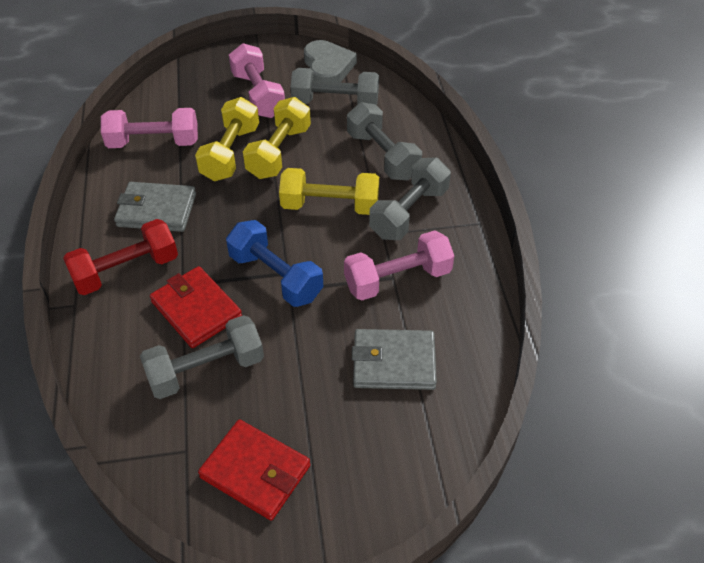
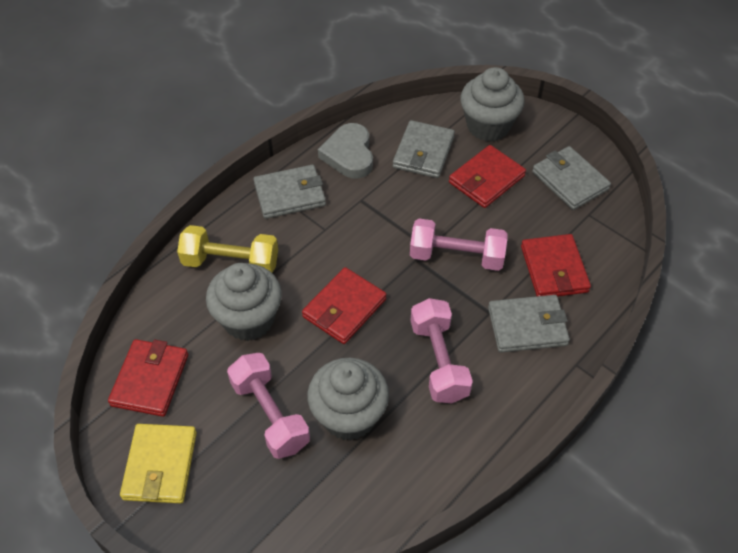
blue dumbbell: 1 -> 0
grey cupcake: 0 -> 3
grey dumbbell: 4 -> 0
grey wallet: 2 -> 4
red dumbbell: 1 -> 0
red wallet: 2 -> 4
yellow dumbbell: 3 -> 1
yellow wallet: 0 -> 1

